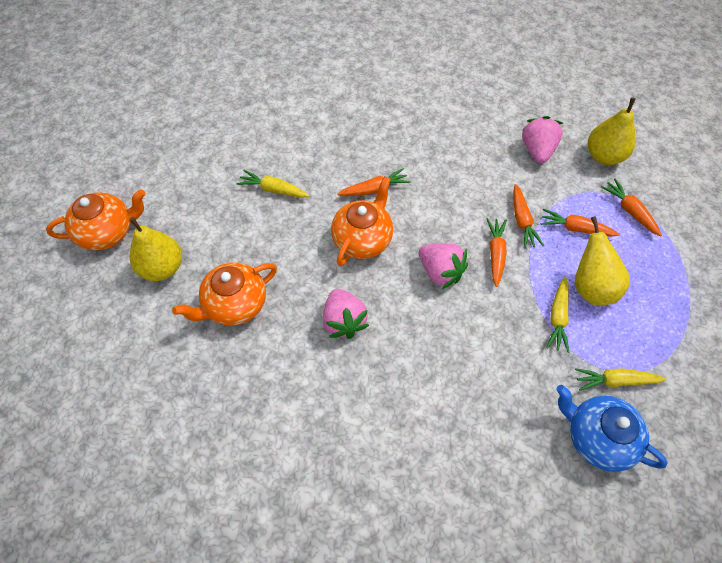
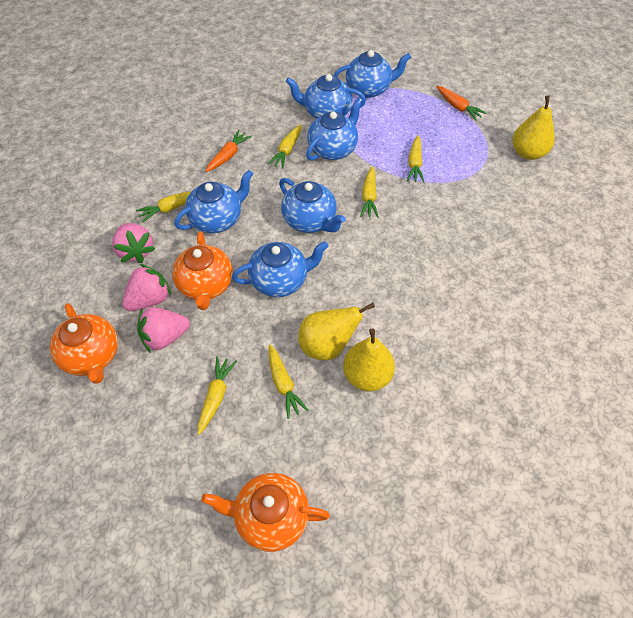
blue teapot: 1 -> 6
orange carrot: 5 -> 2
yellow carrot: 3 -> 6

